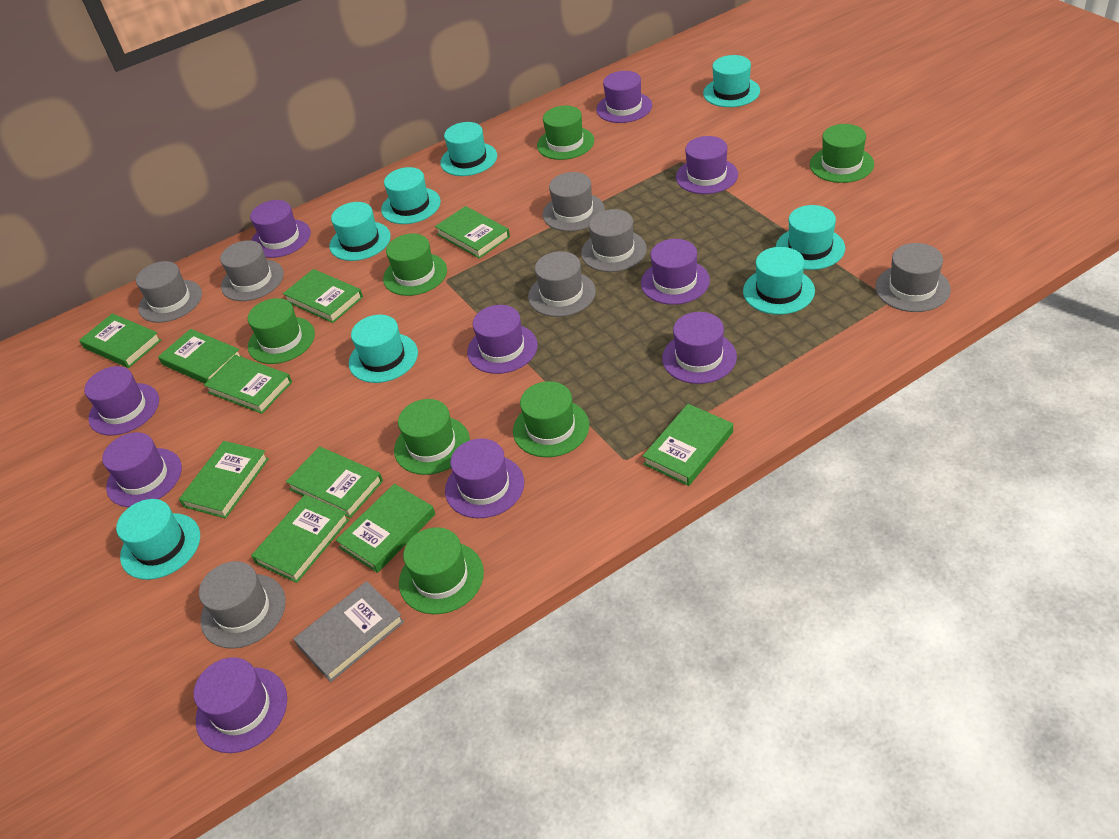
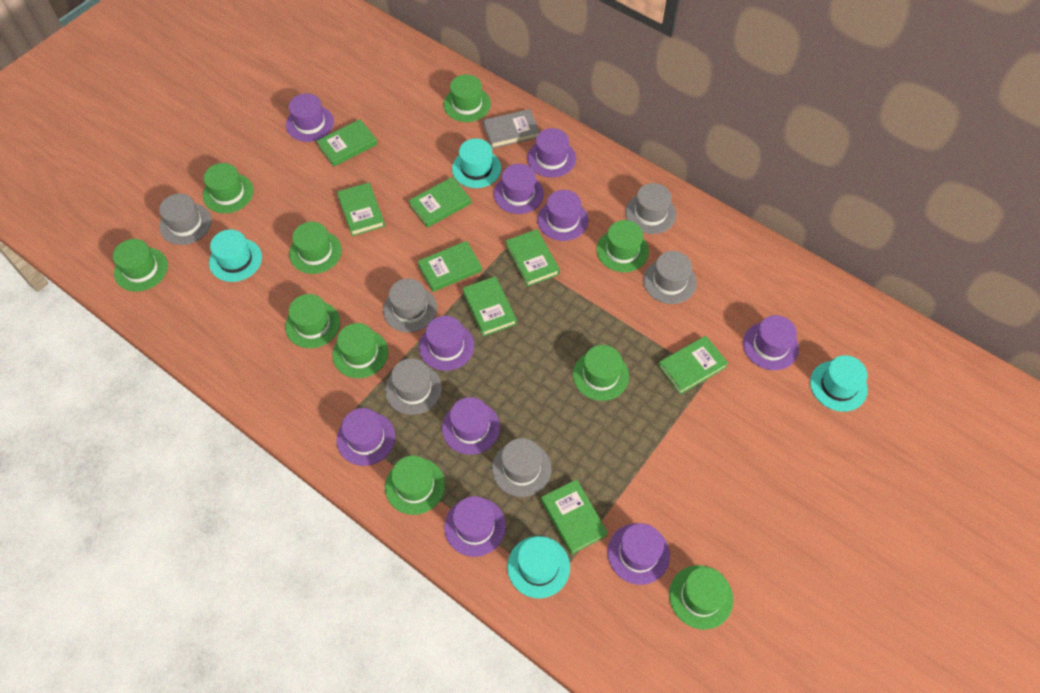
green book: 10 -> 8
green hat: 7 -> 10
grey hat: 7 -> 6
turquoise hat: 8 -> 4

